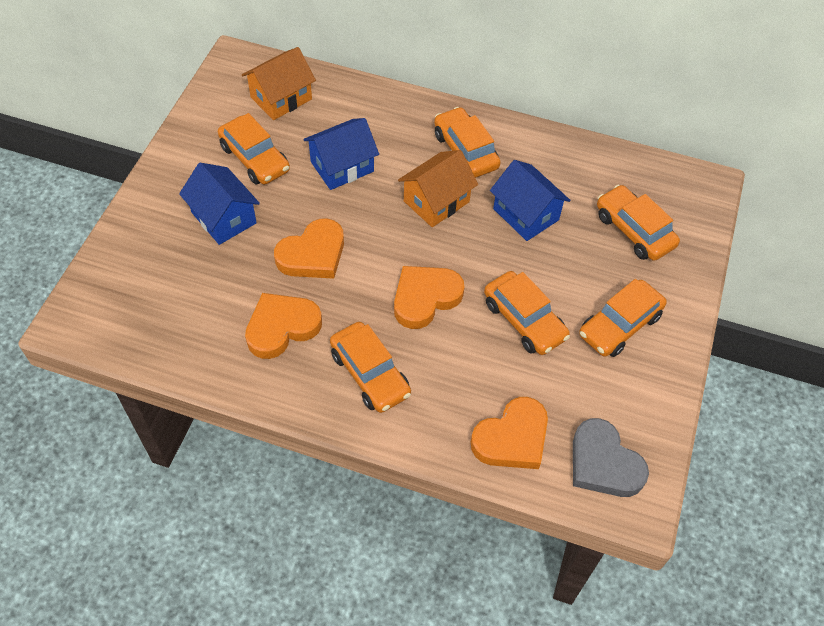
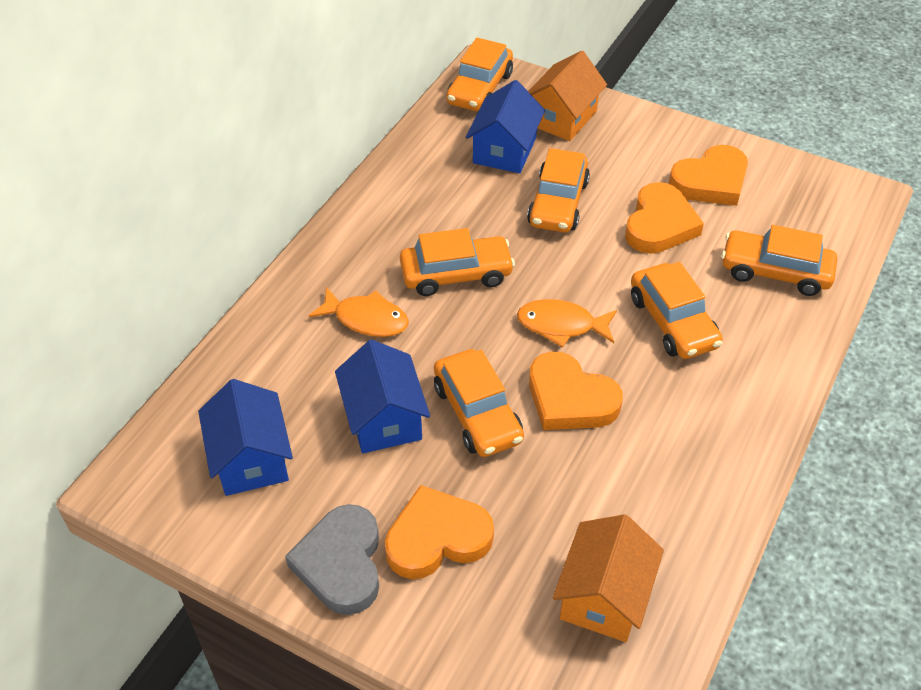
orange fish: 0 -> 2

